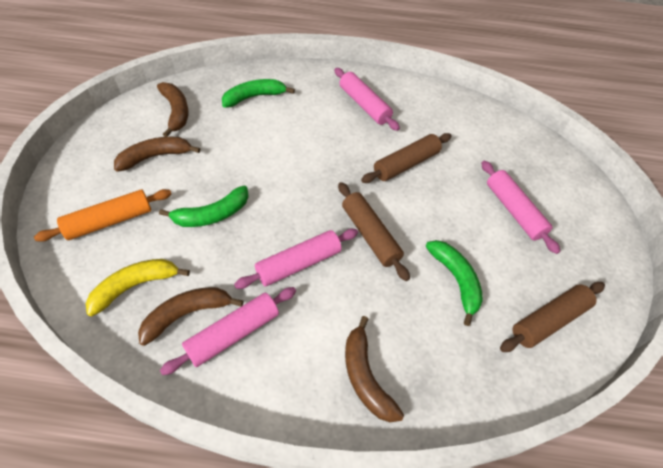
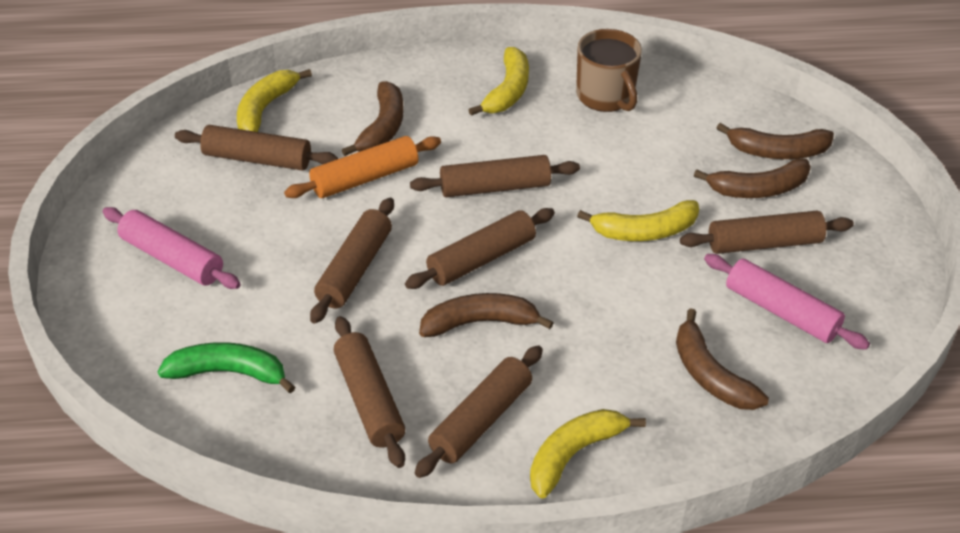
brown banana: 4 -> 5
brown mug: 0 -> 1
brown rolling pin: 3 -> 7
green banana: 3 -> 1
pink rolling pin: 4 -> 2
yellow banana: 1 -> 4

